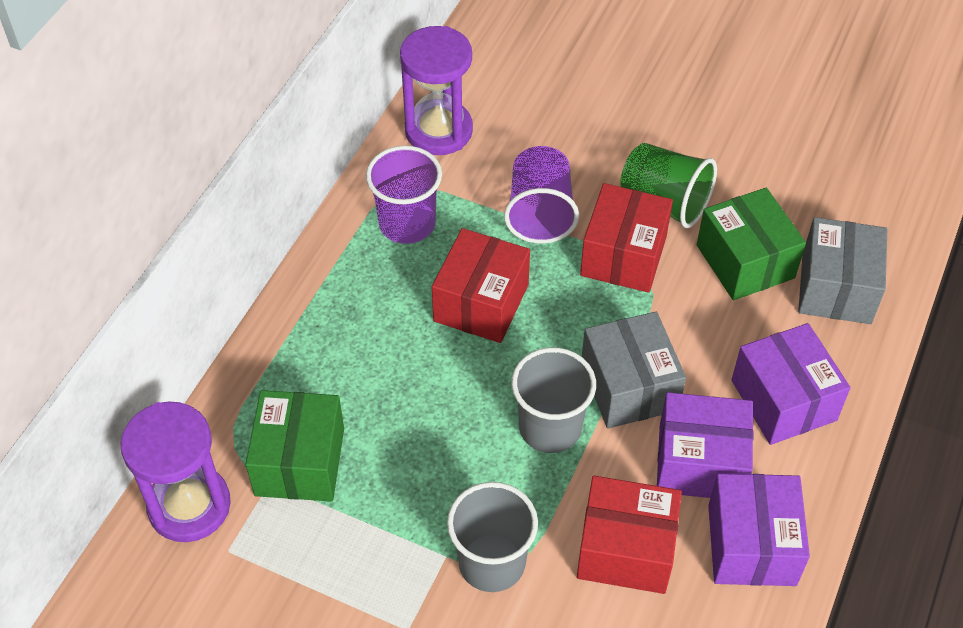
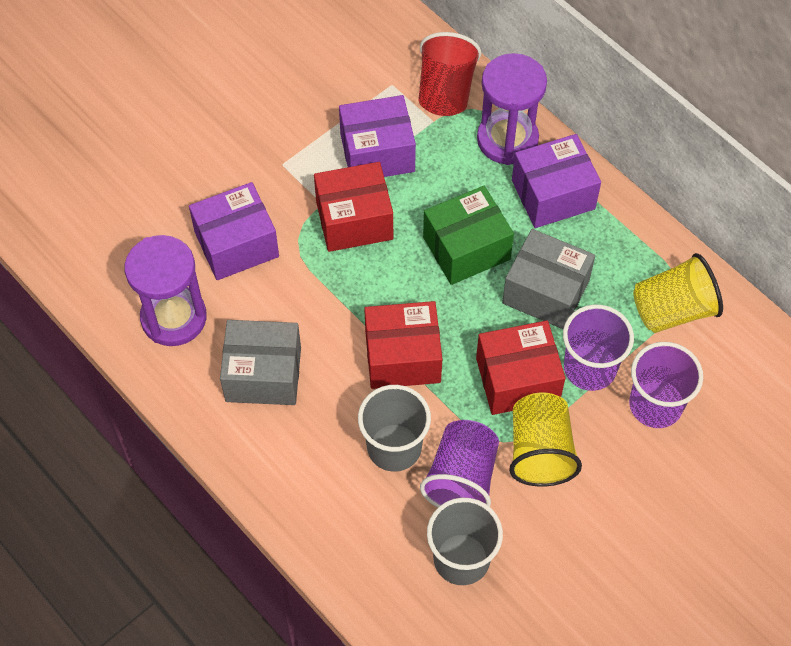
green box: 2 -> 1
green cup: 1 -> 0
purple cup: 2 -> 3
red cup: 0 -> 1
yellow cup: 0 -> 2

